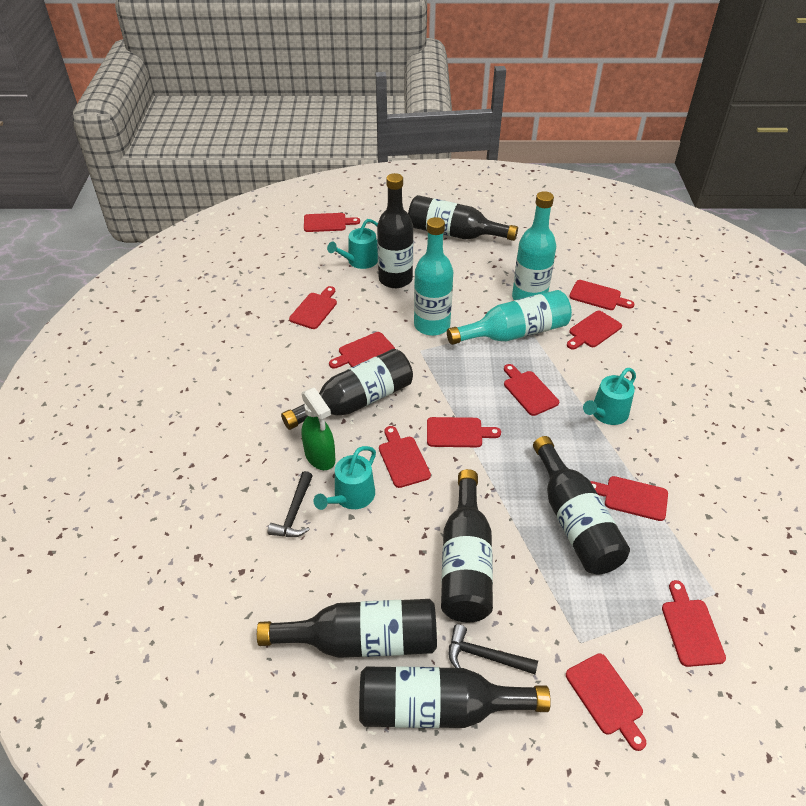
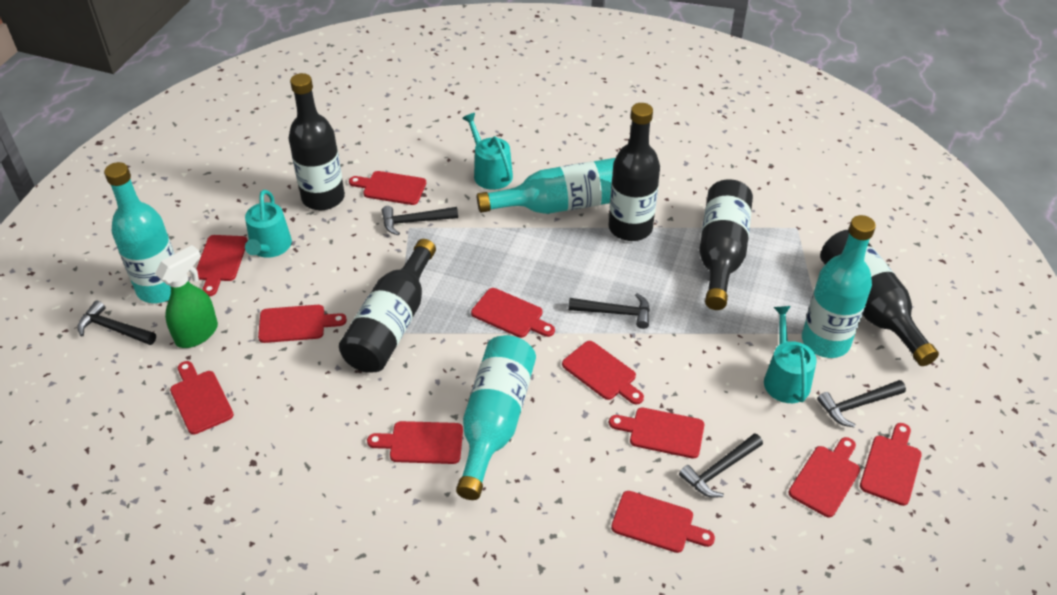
black bottle: 7 -> 5
black hammer: 2 -> 5
turquoise bottle: 3 -> 4

